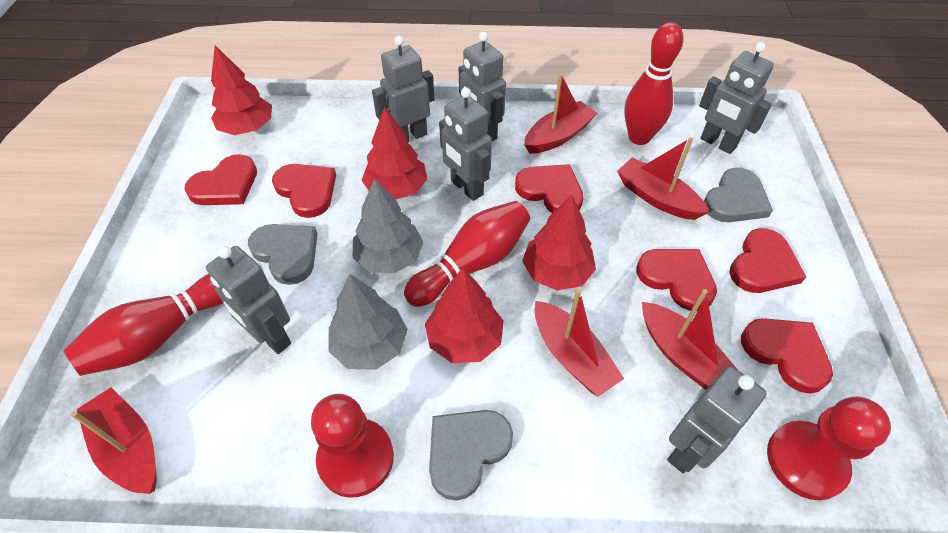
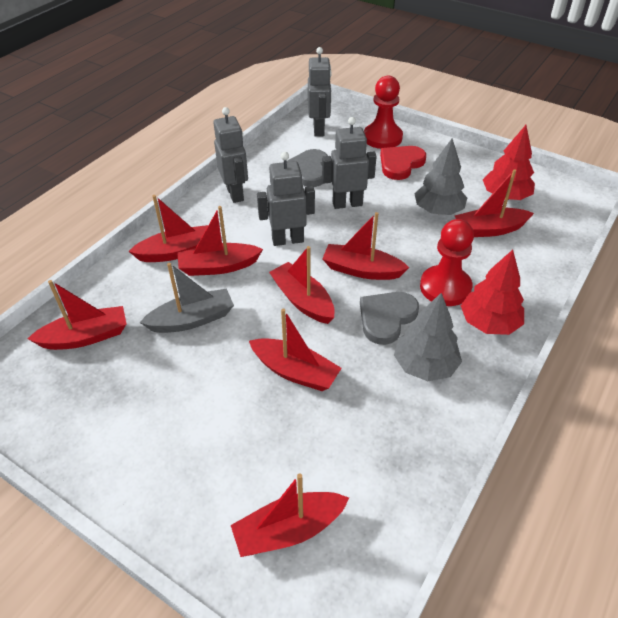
grey boat: 0 -> 1
grey heart: 3 -> 2
grey robot: 6 -> 4
red boat: 5 -> 8
red bowling pin: 3 -> 0
red heart: 6 -> 1
red tree: 4 -> 2

